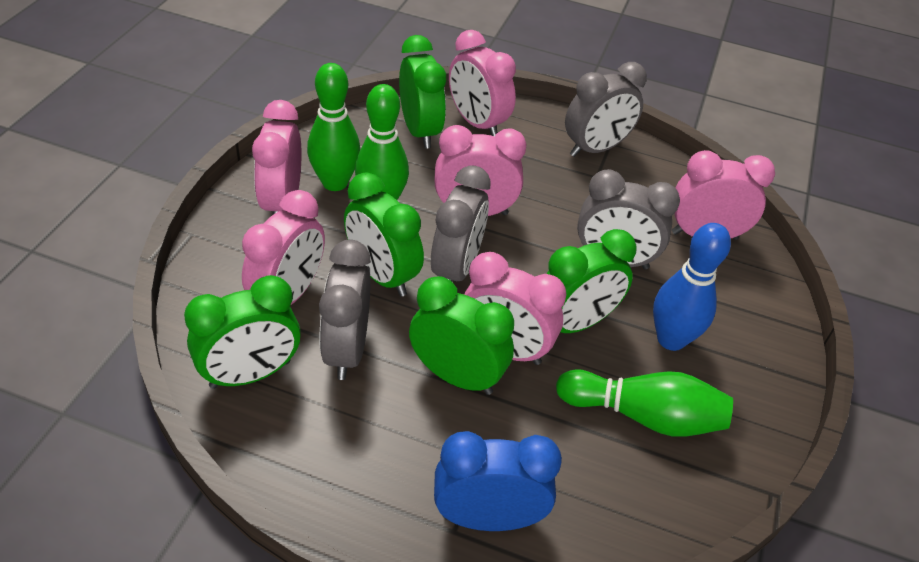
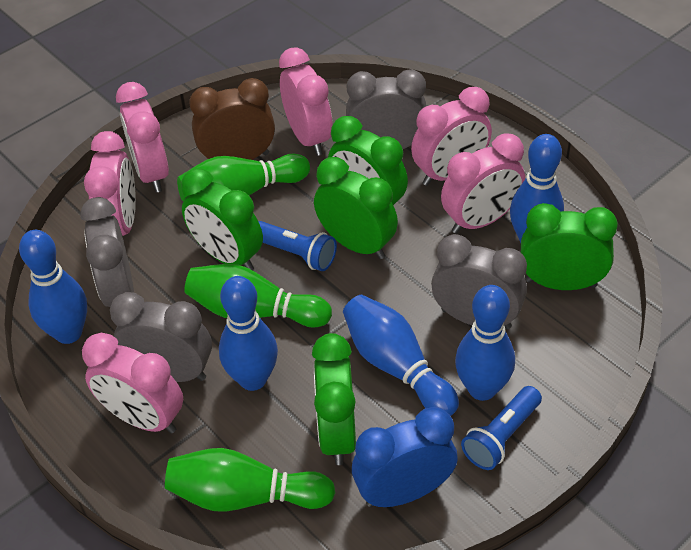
blue bowling pin: 1 -> 5
blue flashlight: 0 -> 2
brown clock: 0 -> 1

